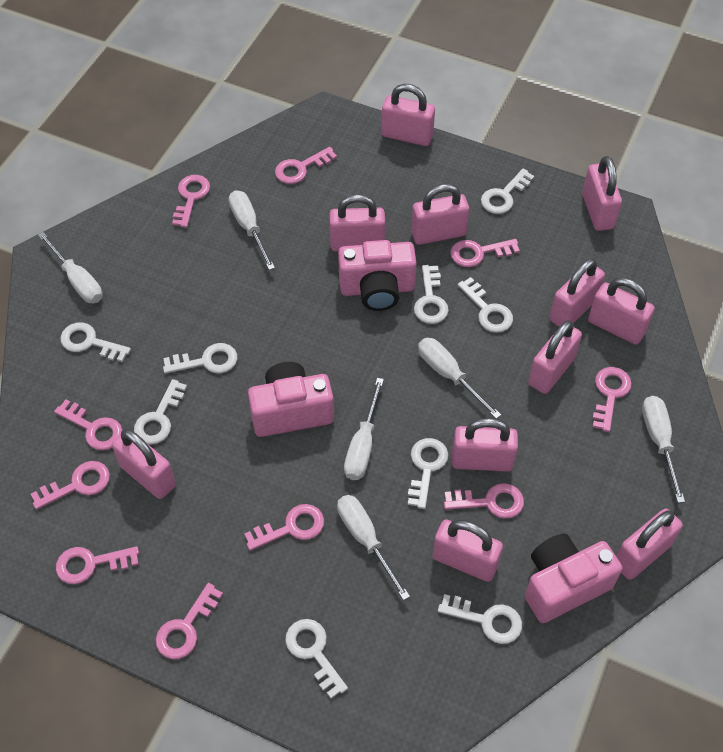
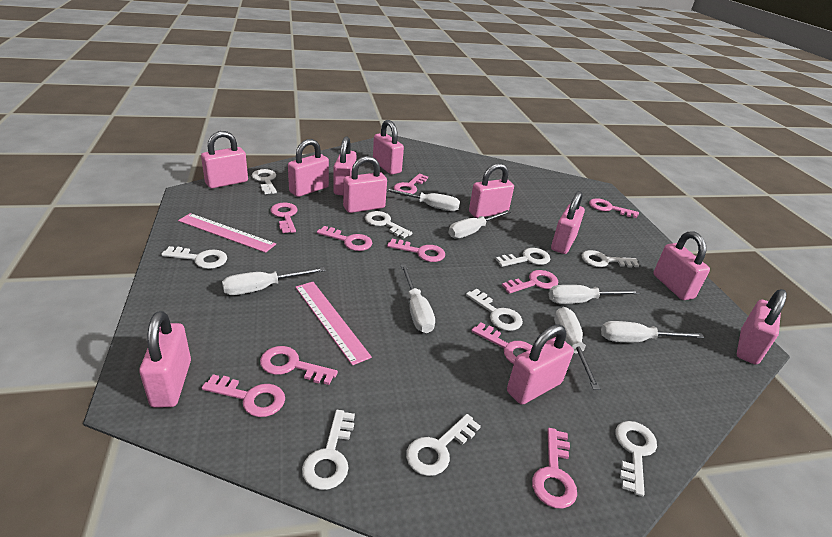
pink camera: 3 -> 0
pink ruler: 0 -> 2
white screwdriver: 6 -> 7

